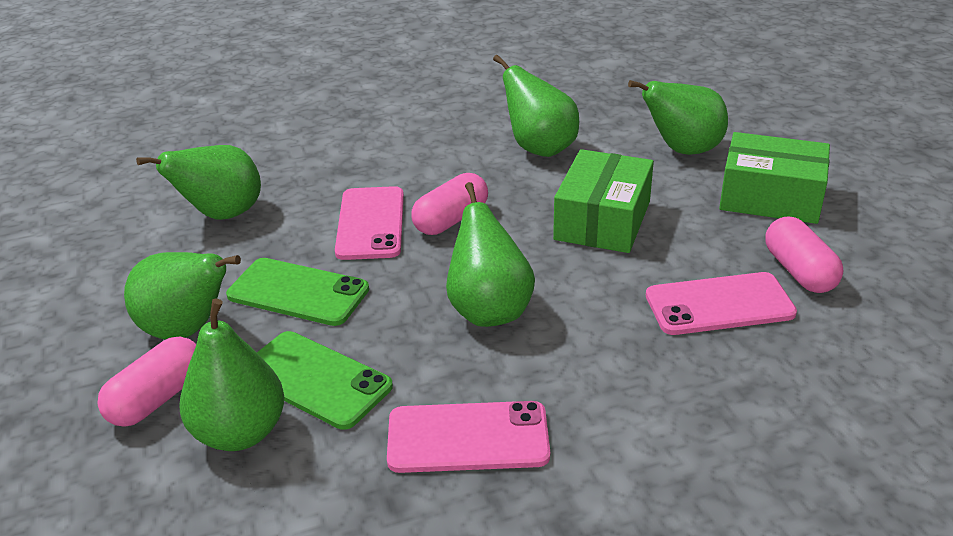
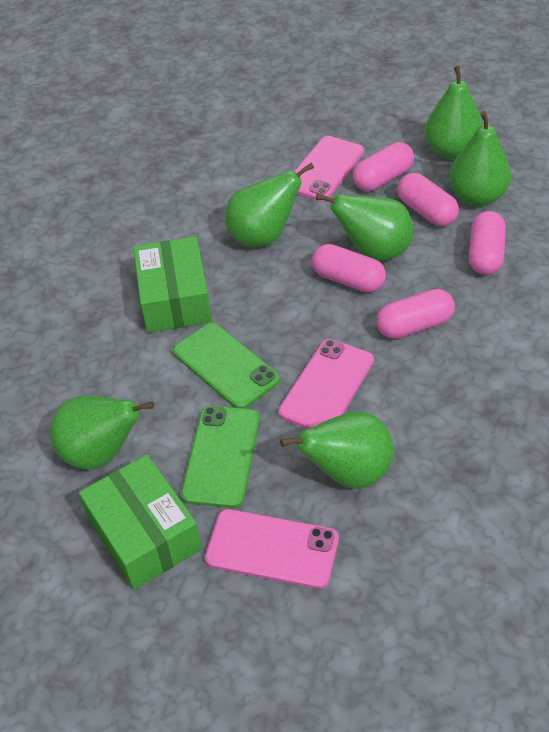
pink capsule: 3 -> 5

